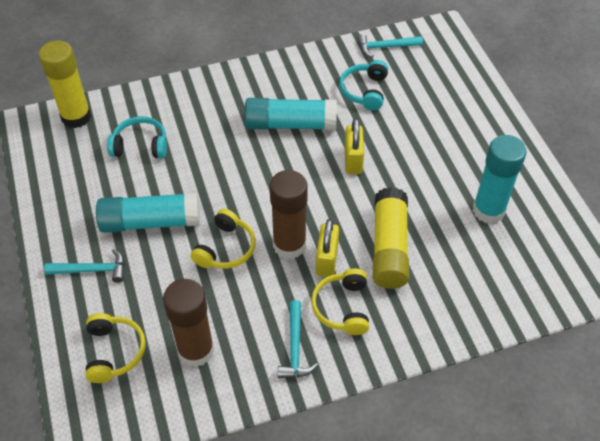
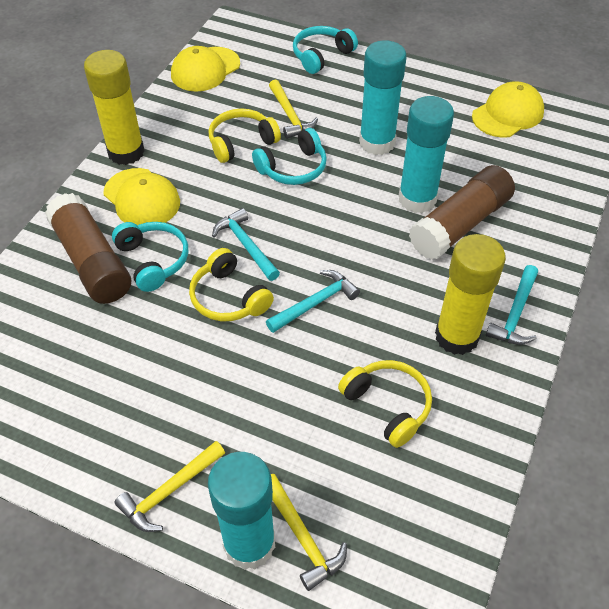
turquoise headphones: 2 -> 3
yellow cap: 0 -> 3
yellow hammer: 0 -> 3
yellow padlock: 2 -> 0

